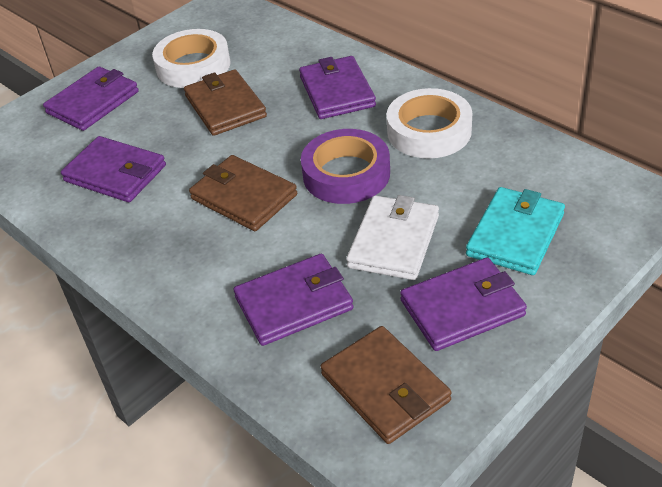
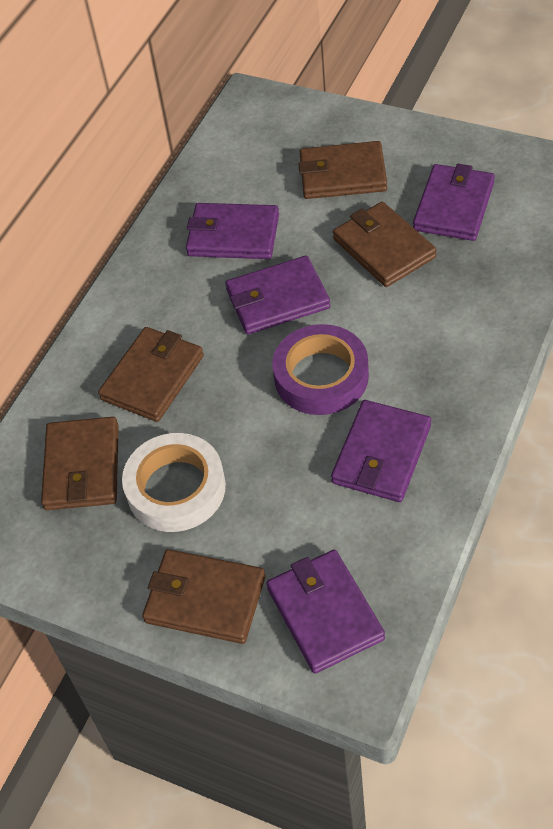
brown wallet: 3 -> 5
turquoise wallet: 1 -> 0
white tape: 2 -> 1
white wallet: 1 -> 0

